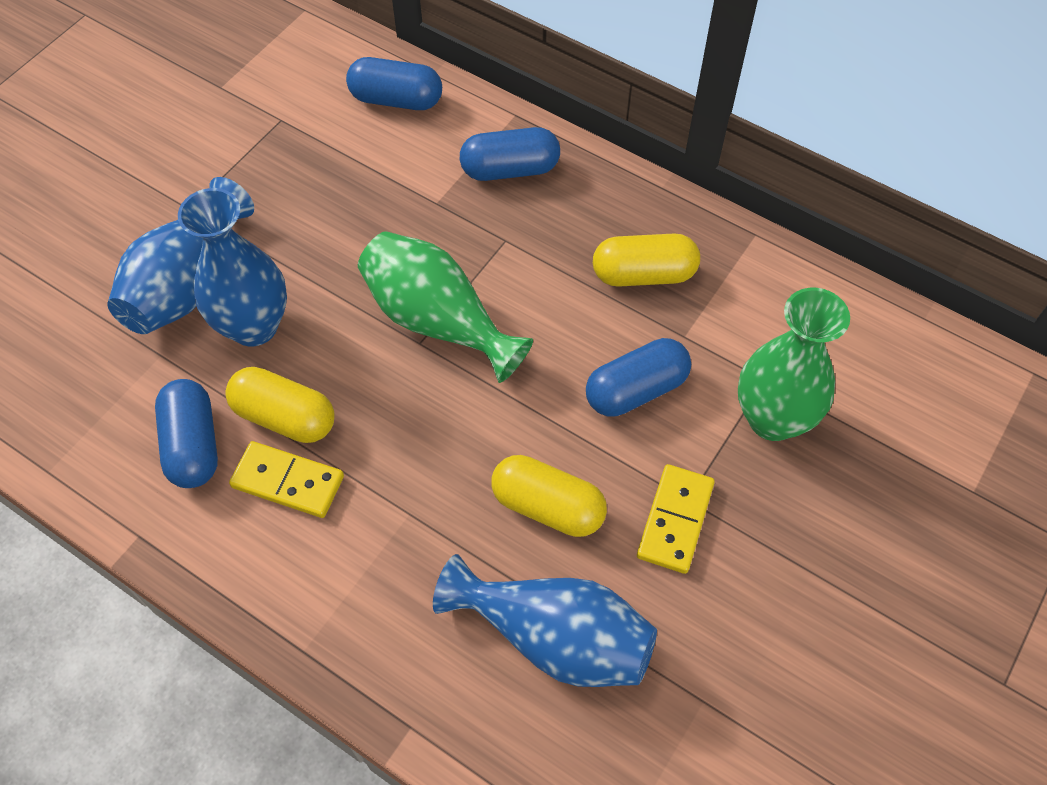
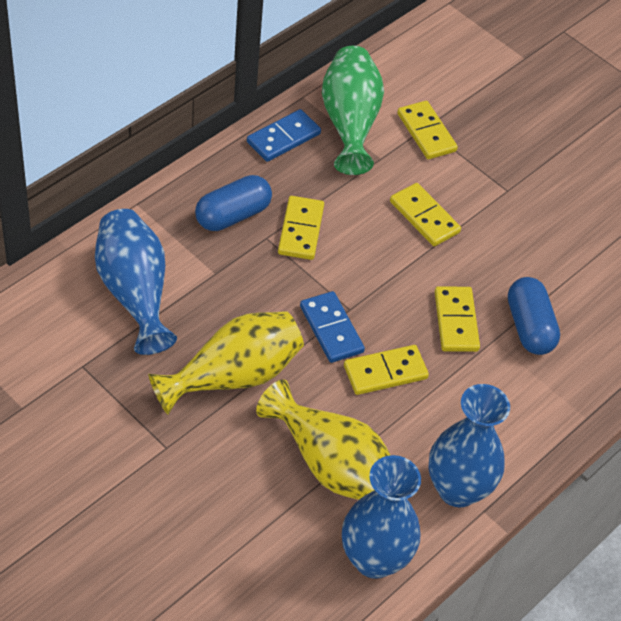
blue capsule: 4 -> 2
blue domino: 0 -> 2
green vase: 2 -> 1
yellow capsule: 3 -> 0
yellow domino: 2 -> 5
yellow vase: 0 -> 2

